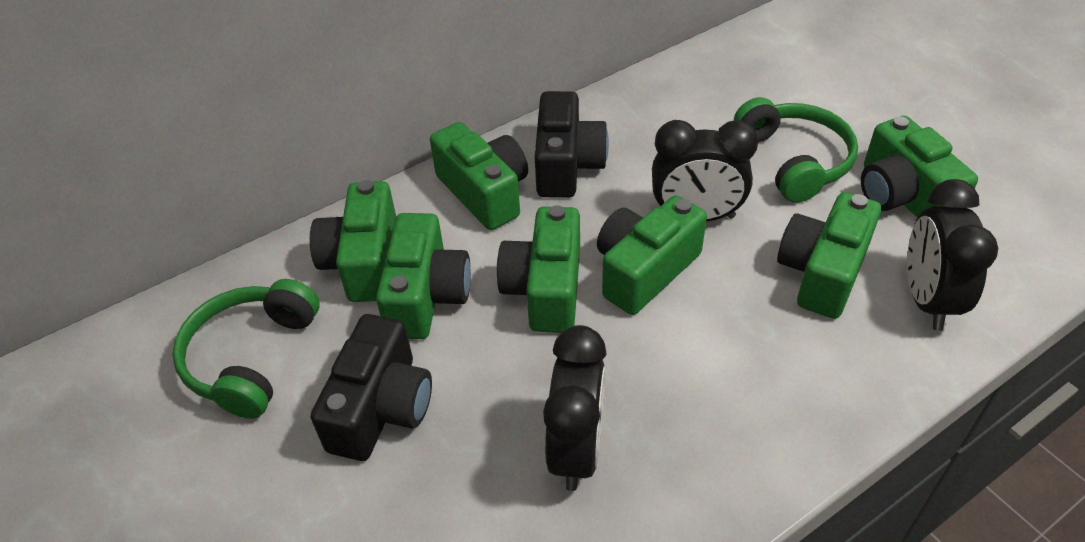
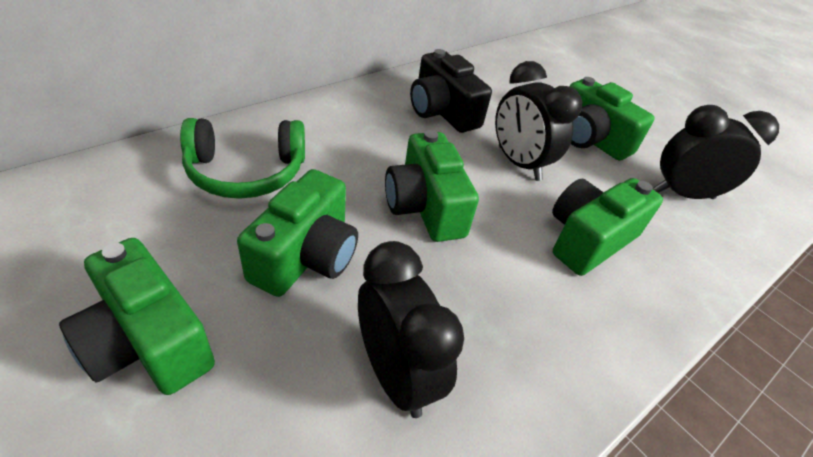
black camera: 2 -> 1
green camera: 7 -> 5
green headphones: 2 -> 1

